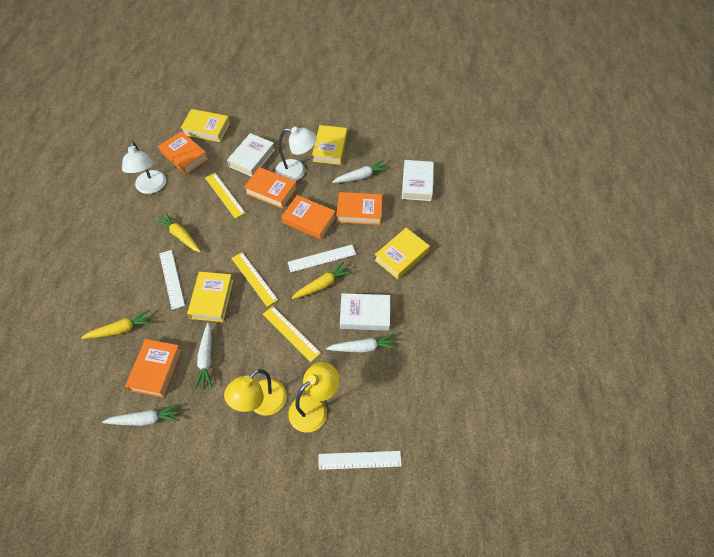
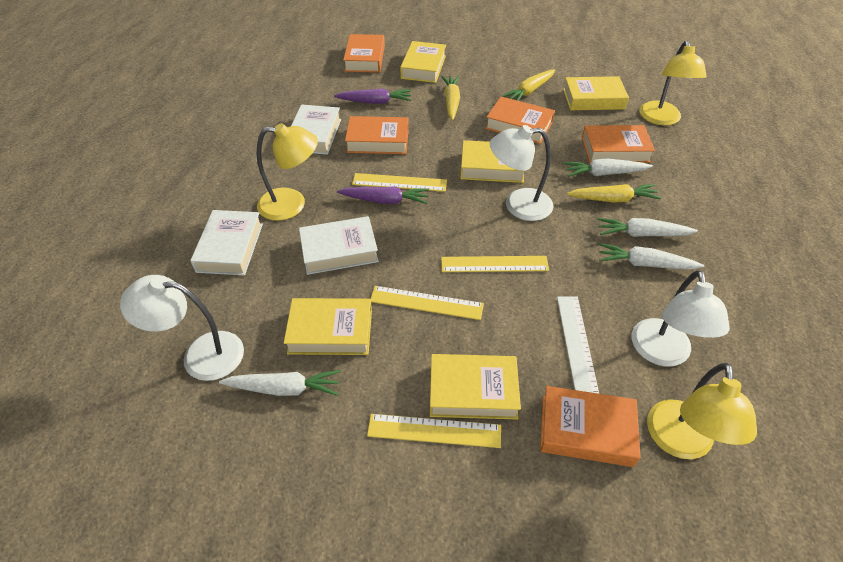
purple carrot: 0 -> 2
white lamp: 2 -> 3
white ruler: 3 -> 1
yellow book: 4 -> 5
yellow lamp: 2 -> 3
yellow ruler: 3 -> 4

